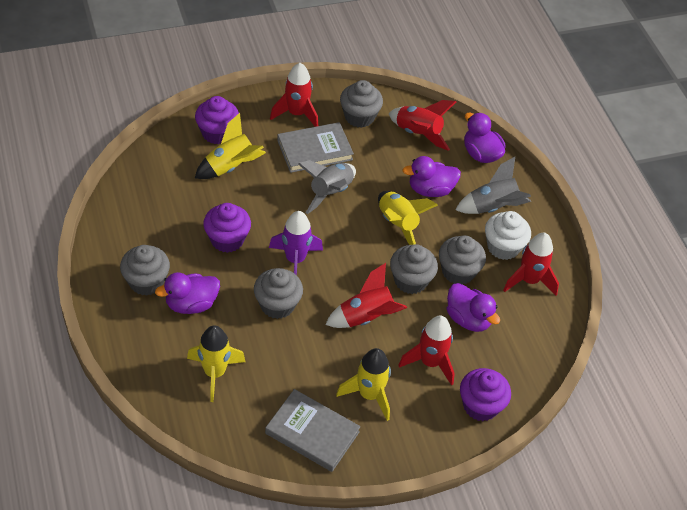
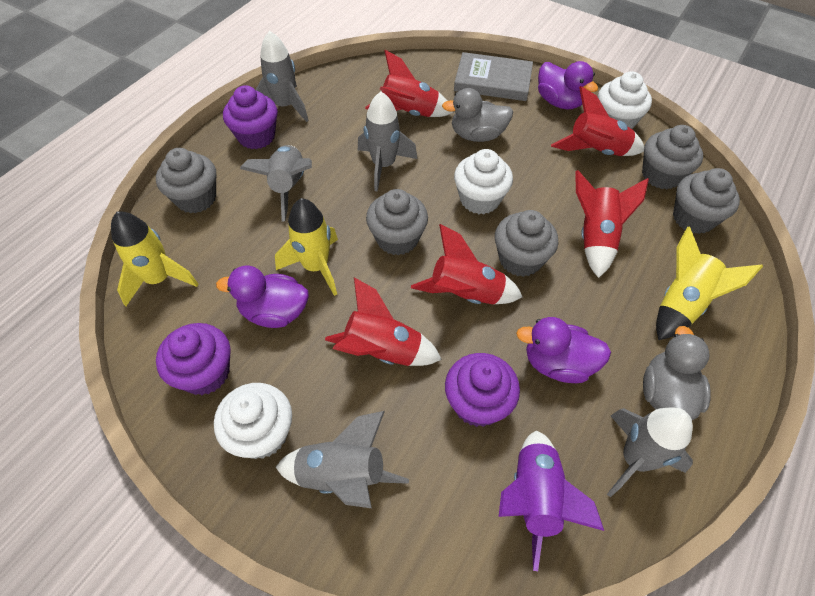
grey book: 2 -> 1
grey duck: 0 -> 2
grey rocket: 2 -> 5
purple duck: 4 -> 3
white cupcake: 1 -> 3
yellow rocket: 4 -> 3

